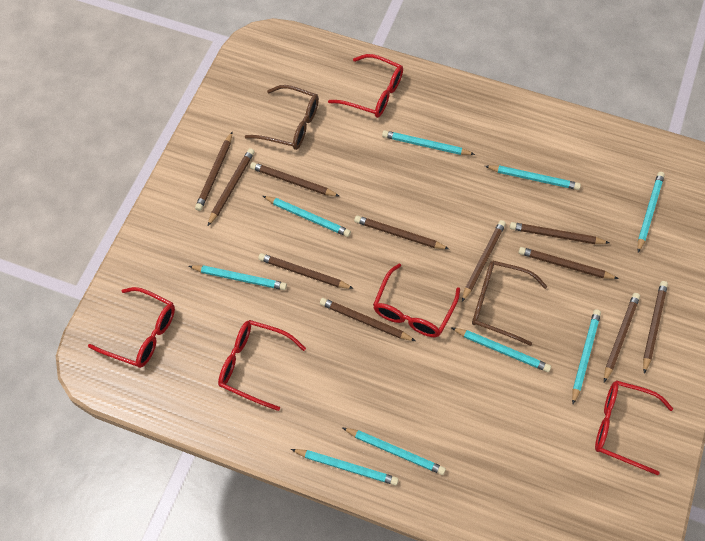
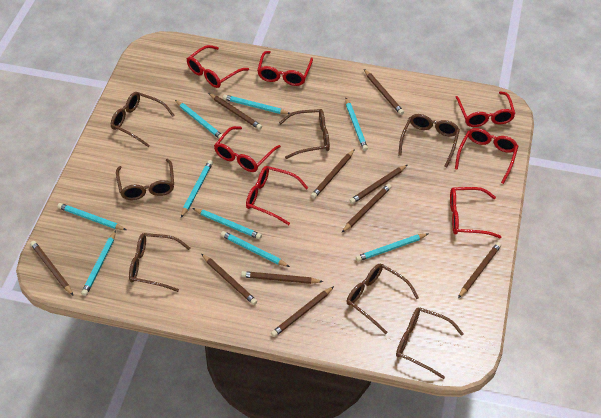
brown glasses: 2 -> 7
brown pencil: 11 -> 10
red glasses: 5 -> 7

